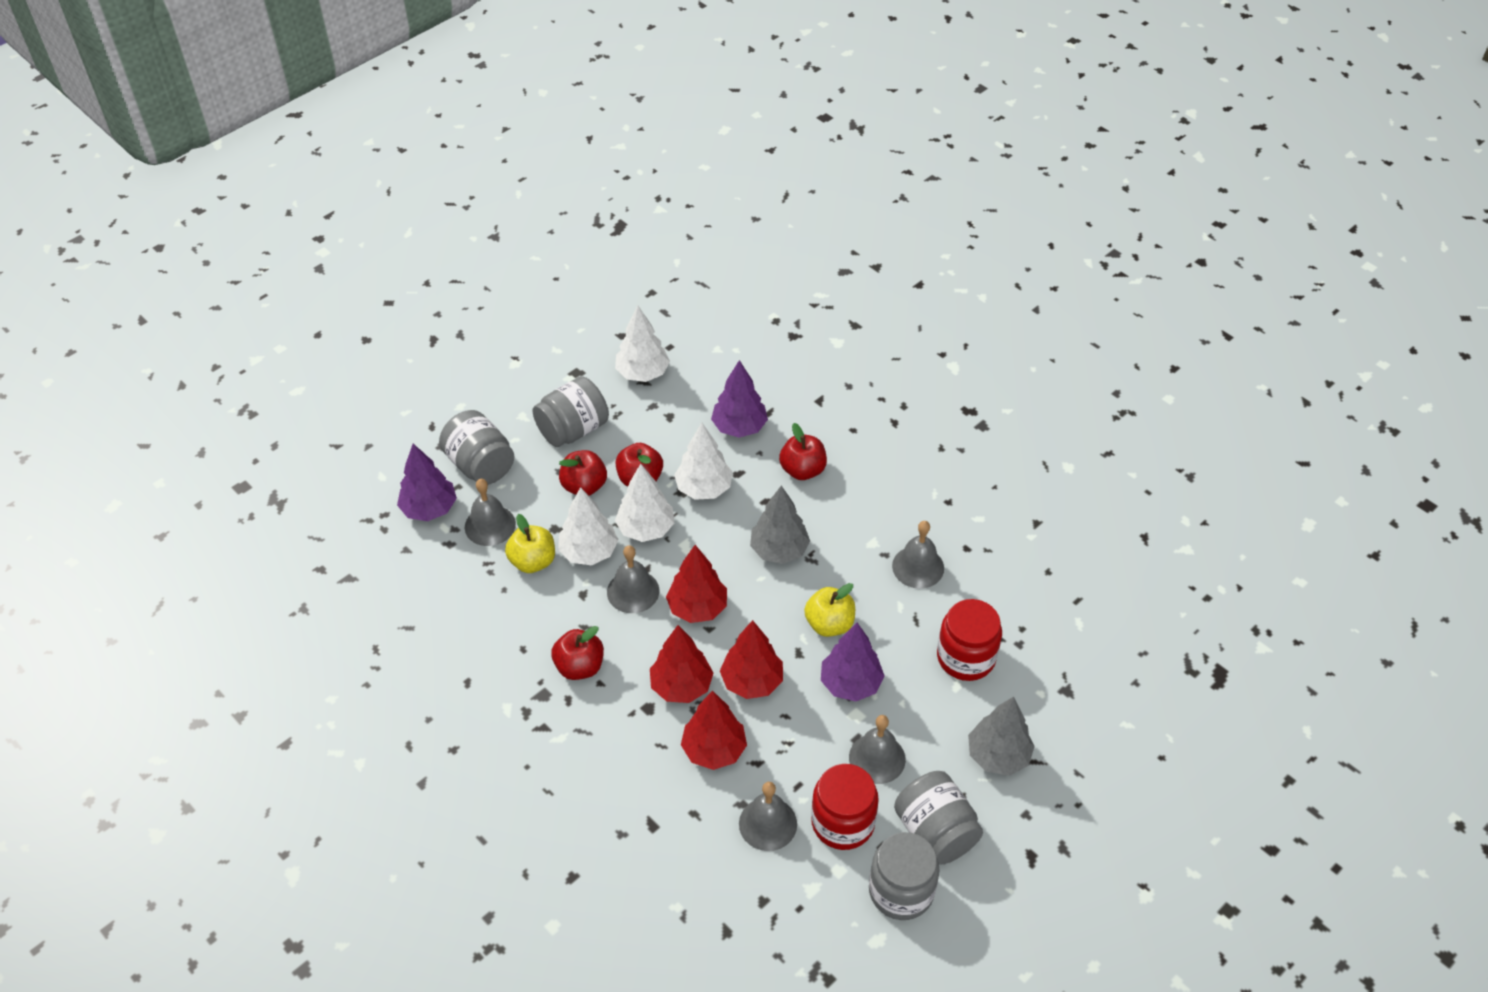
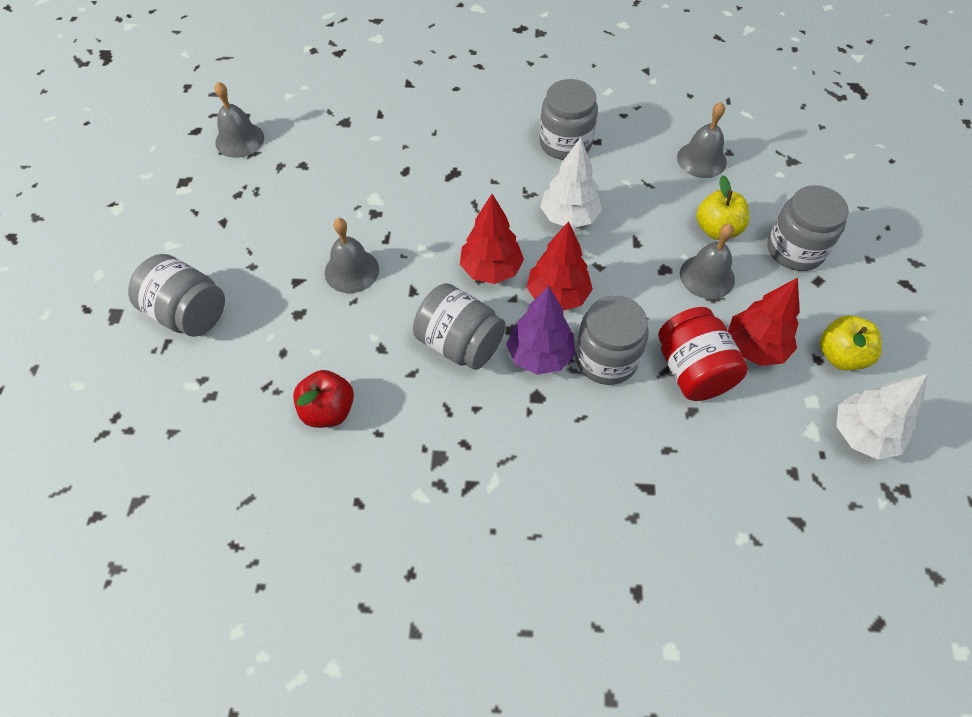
grey bell: 5 -> 4
grey jar: 4 -> 5
grey tree: 2 -> 0
purple tree: 3 -> 1
red apple: 4 -> 1
red jar: 2 -> 1
red tree: 4 -> 3
white tree: 4 -> 2

